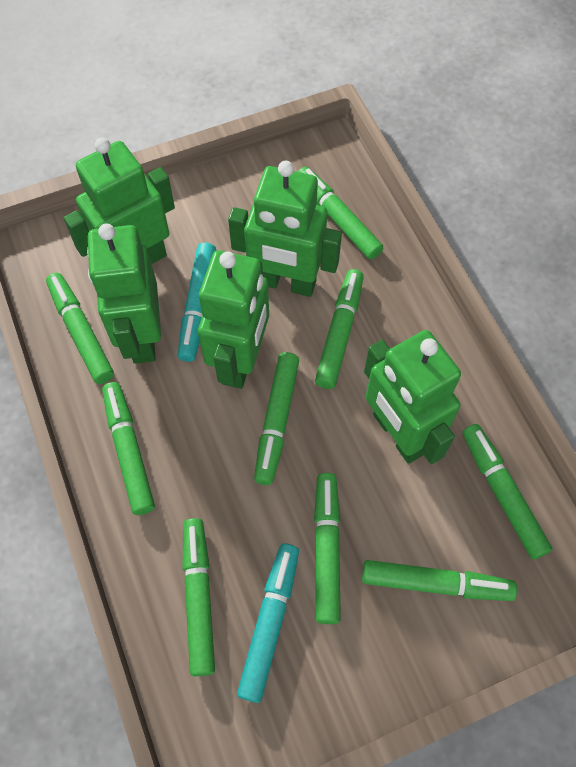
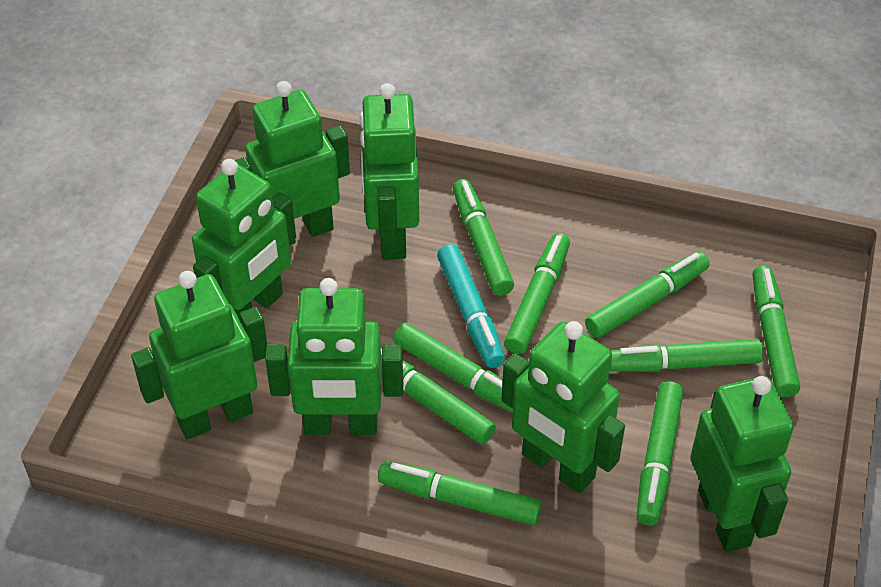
green robot: 5 -> 7
turquoise marker: 2 -> 1

